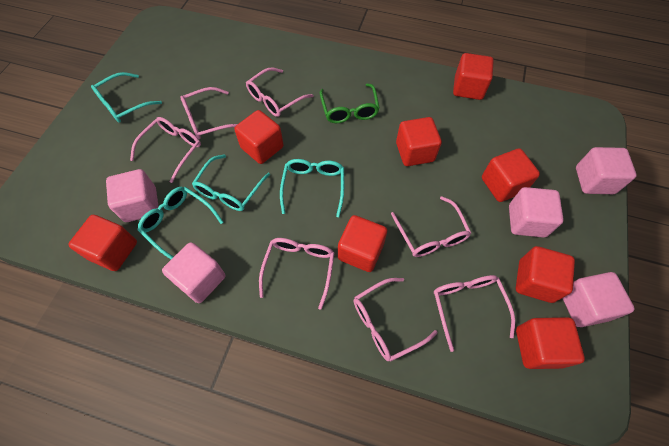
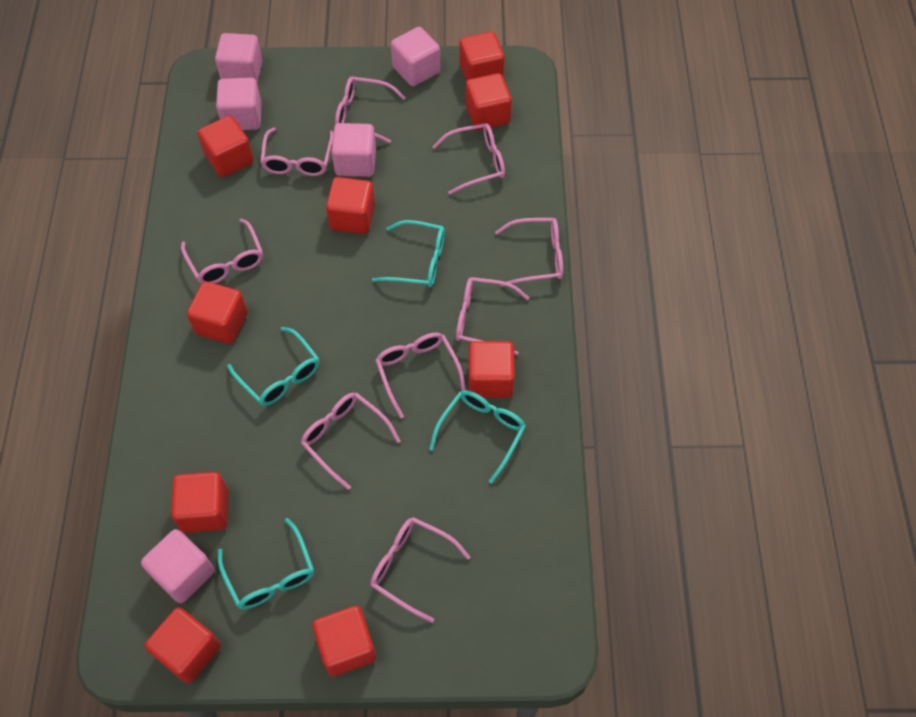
green glasses: 1 -> 0
pink glasses: 7 -> 9
red cube: 8 -> 9

